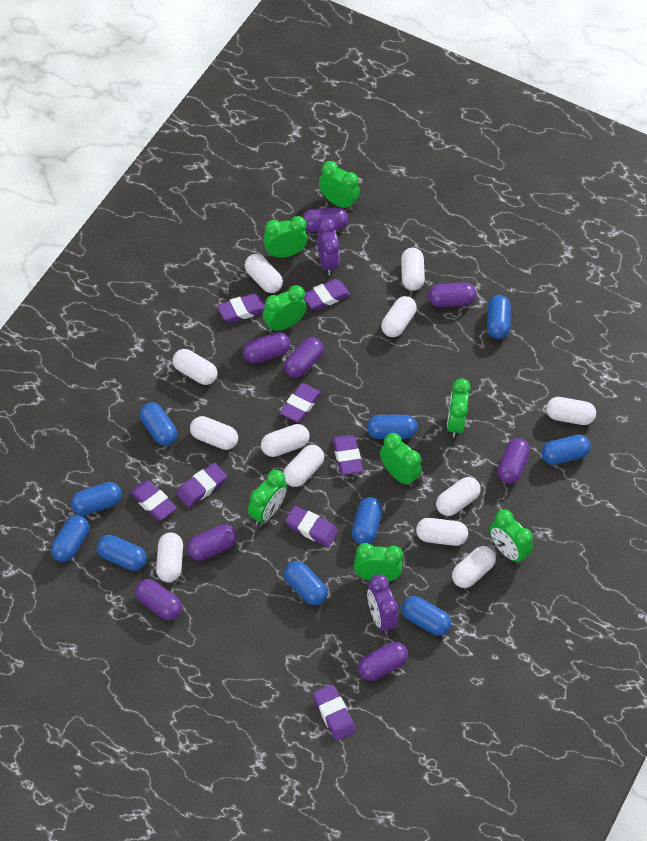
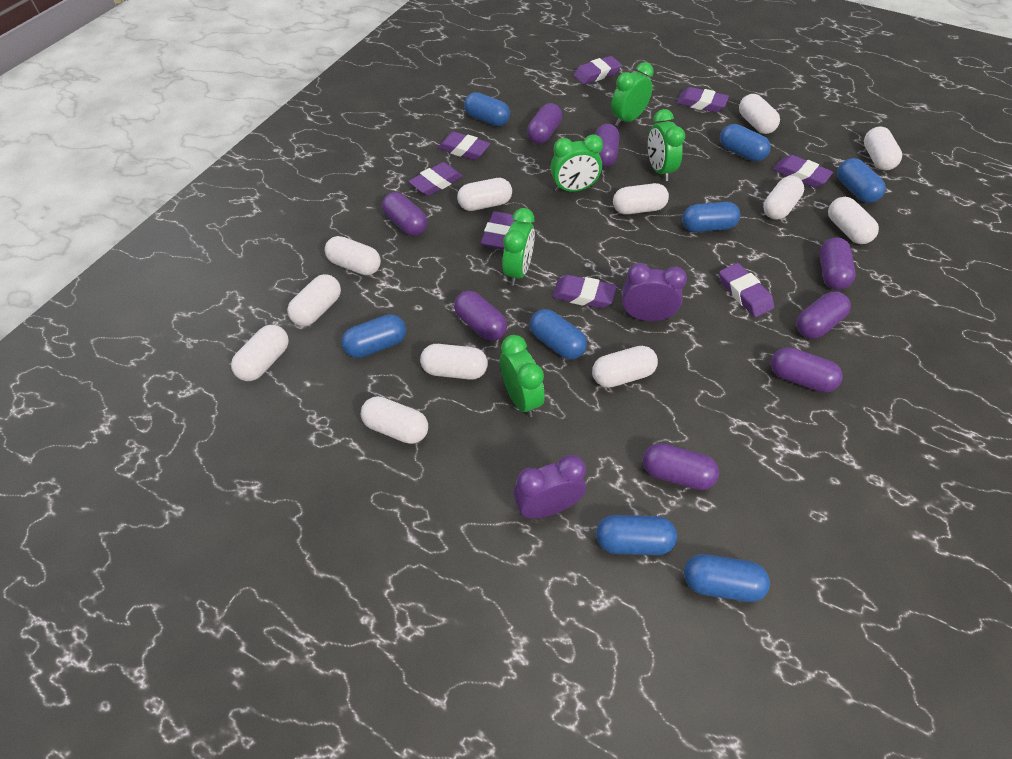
blue capsule: 10 -> 8
green clock: 8 -> 5

